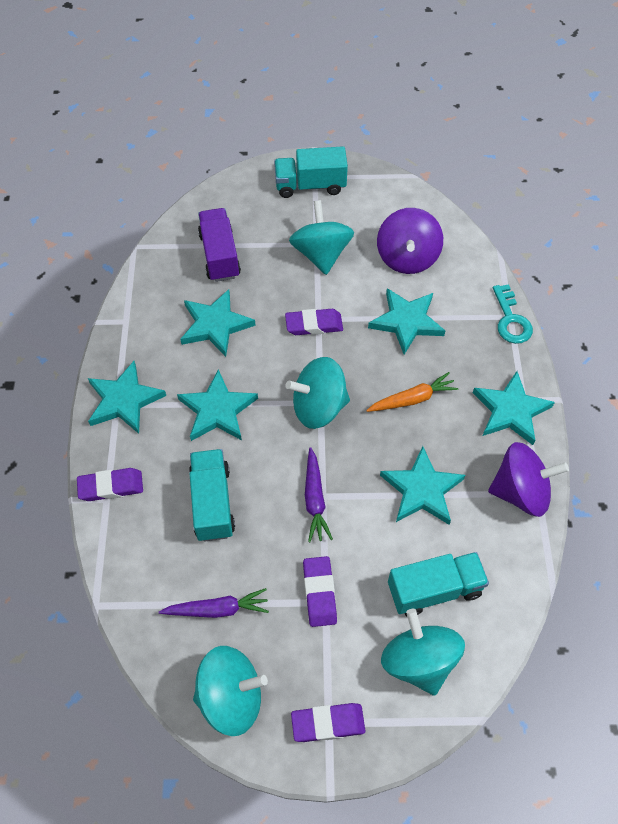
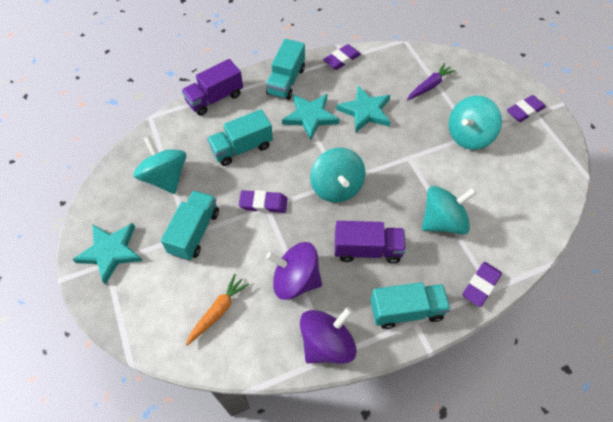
purple carrot: 2 -> 1
purple truck: 1 -> 2
turquoise key: 1 -> 0
turquoise star: 6 -> 3
turquoise truck: 3 -> 4

